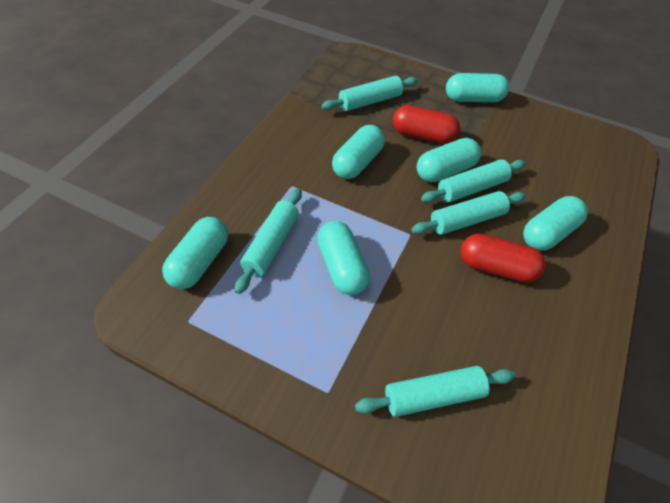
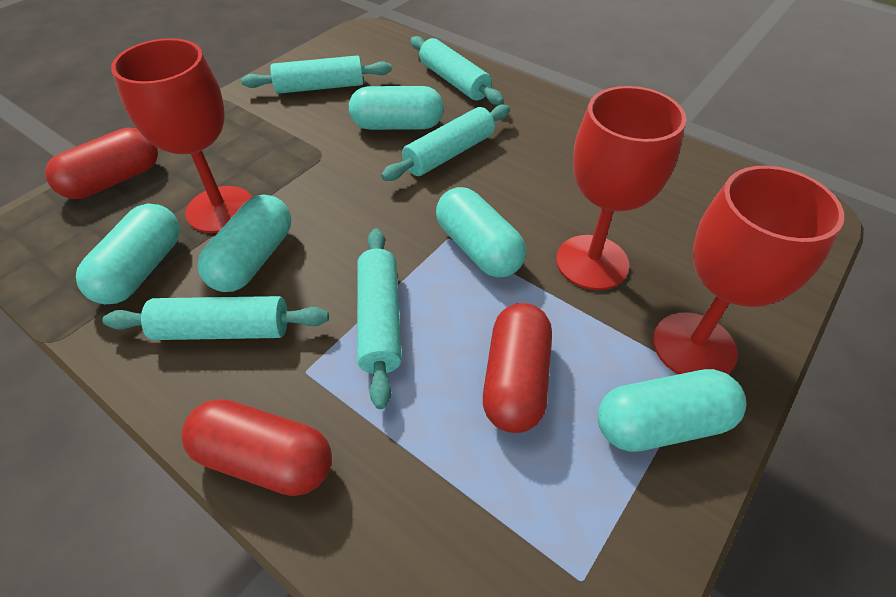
red capsule: 2 -> 3
red goblet: 0 -> 3
turquoise capsule: 6 -> 5

